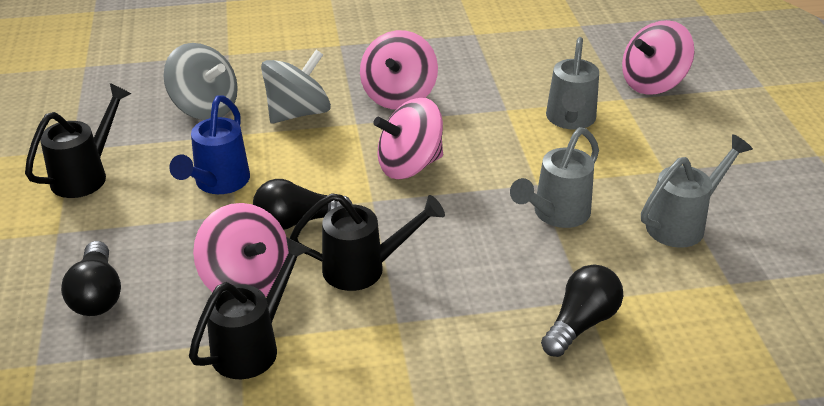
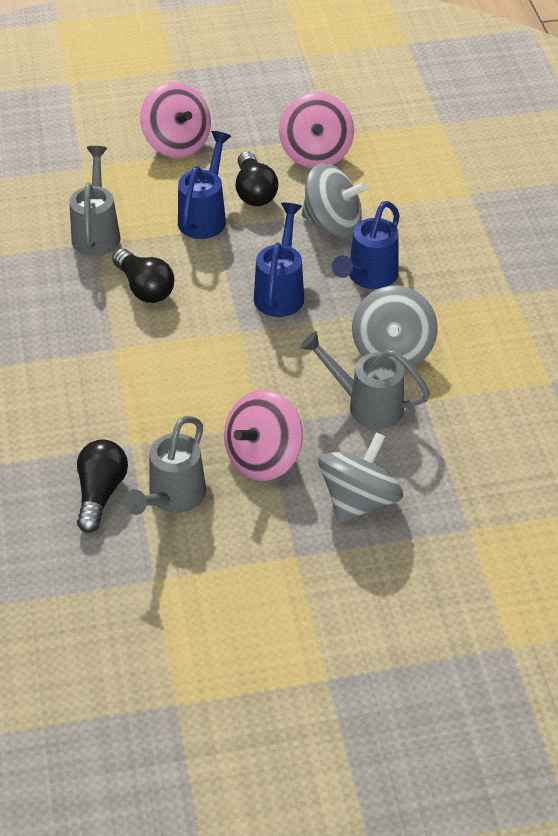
black watering can: 3 -> 0
blue watering can: 1 -> 3
grey spinning top: 2 -> 3
pink spinning top: 4 -> 3

